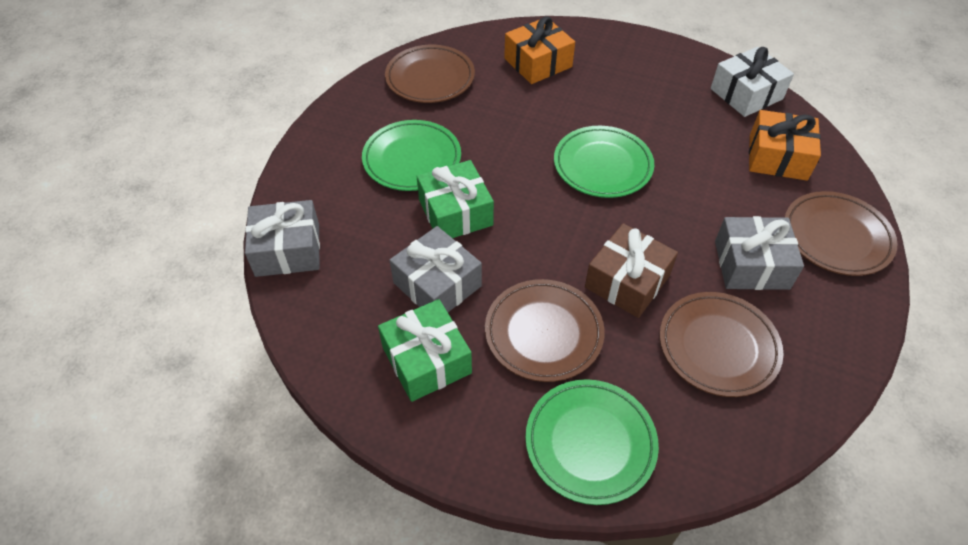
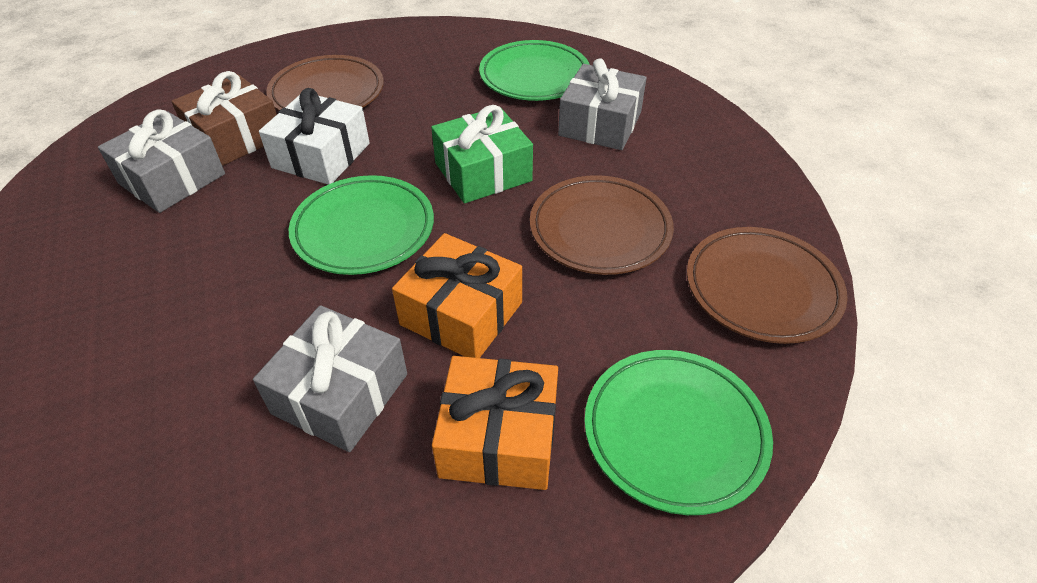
brown plate: 4 -> 3
green gift: 2 -> 1

